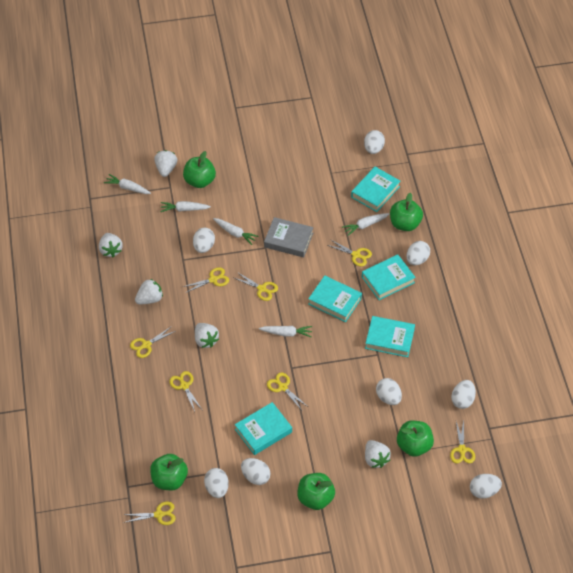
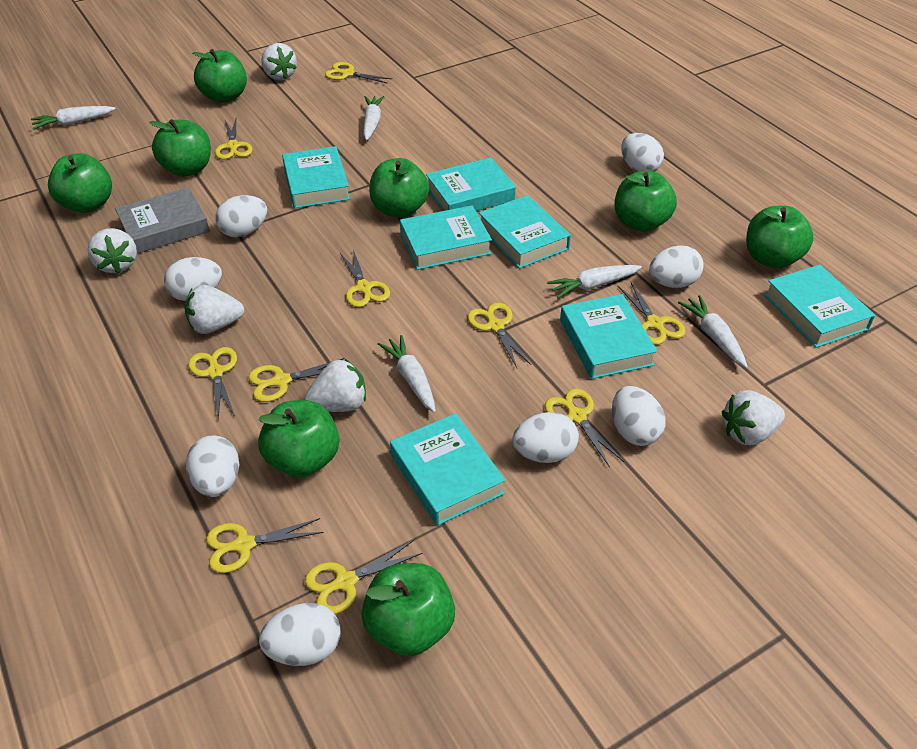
green apple: 5 -> 8
turquoise book: 5 -> 7
yellow scissors: 8 -> 10

